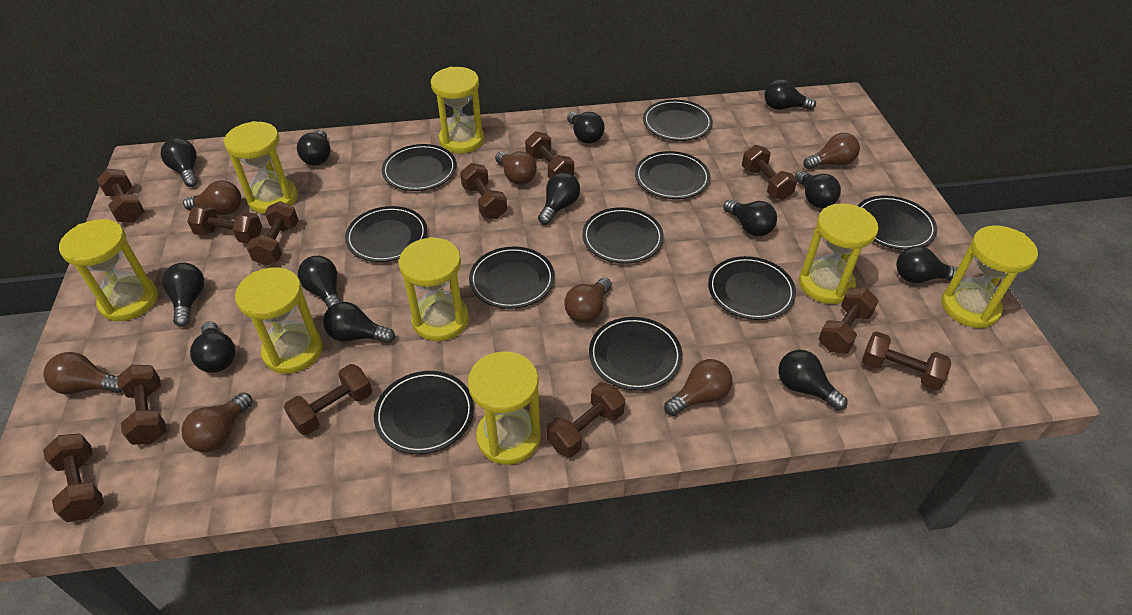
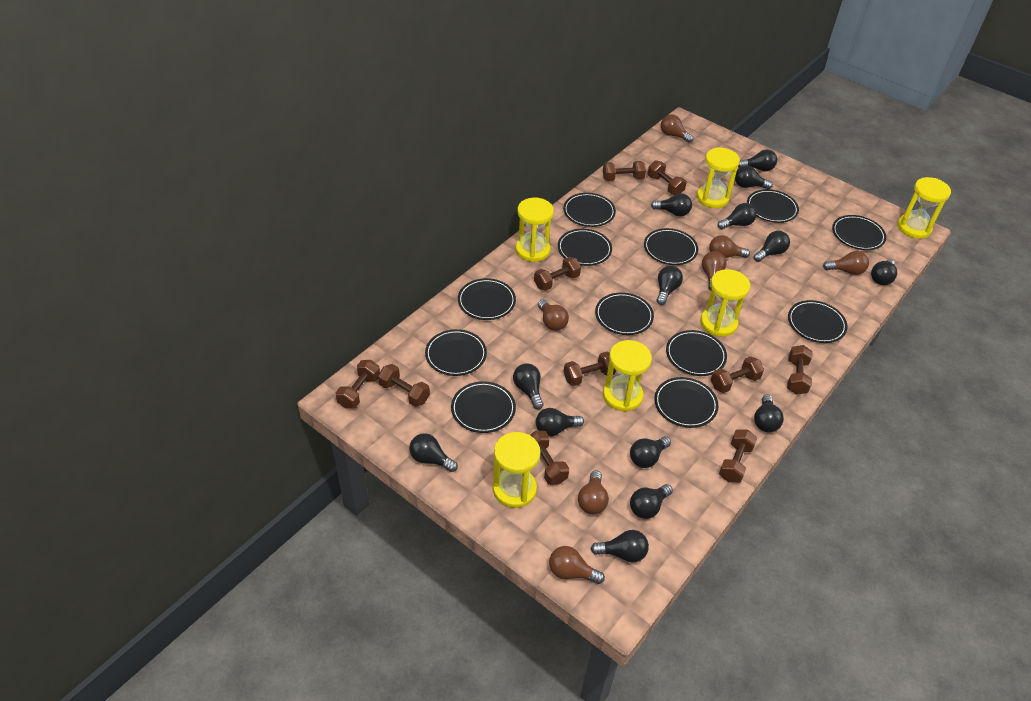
black light bulb: 13 -> 14
black plate: 10 -> 12
brown dumbbell: 12 -> 10
yellow hourglass: 8 -> 6

